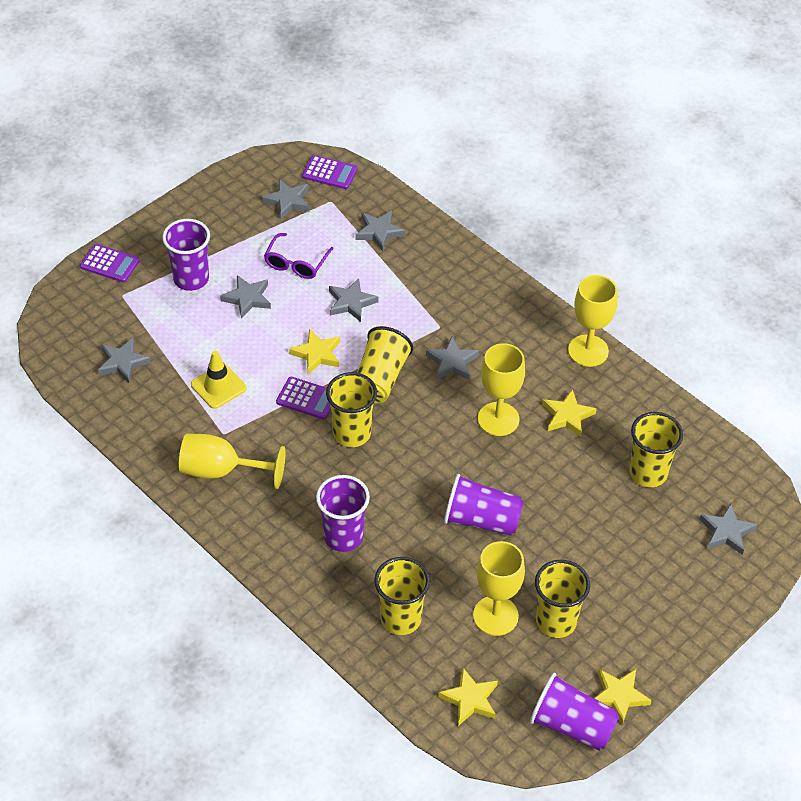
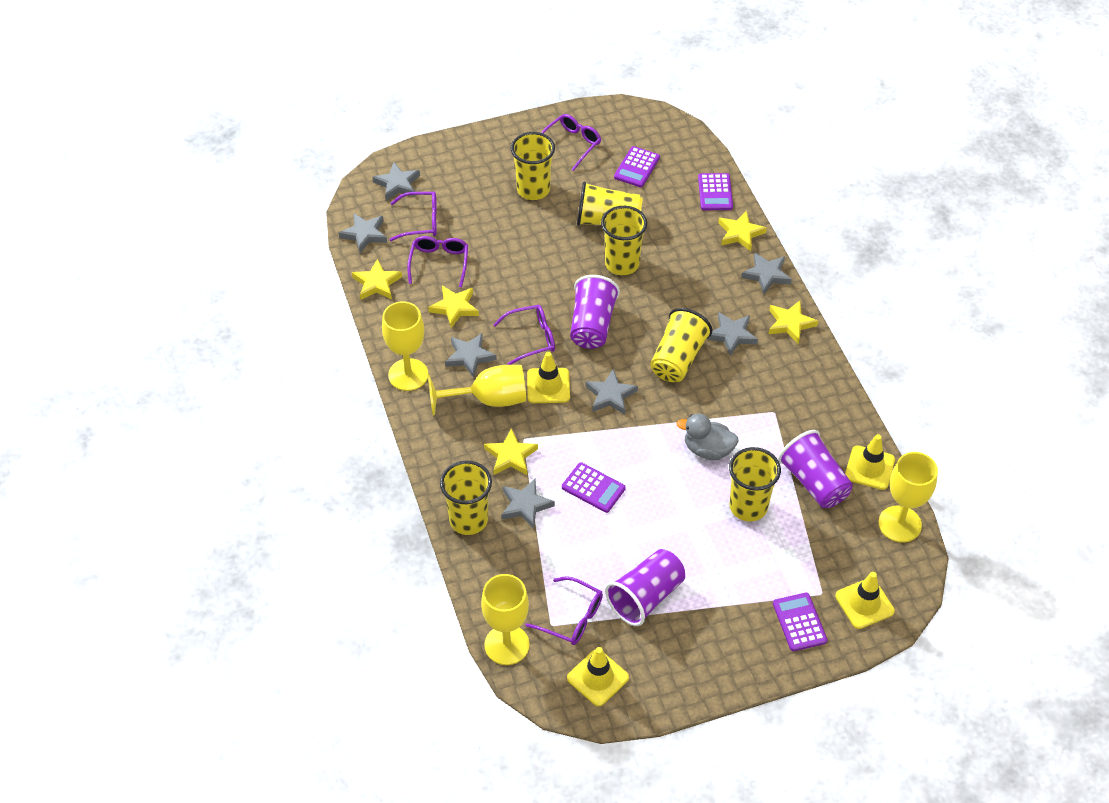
grey duck: 0 -> 1
purple calculator: 3 -> 4
purple cup: 4 -> 3
purple glasses: 1 -> 5
yellow cup: 5 -> 6
yellow star: 4 -> 5
yellow traffic cone: 1 -> 4

